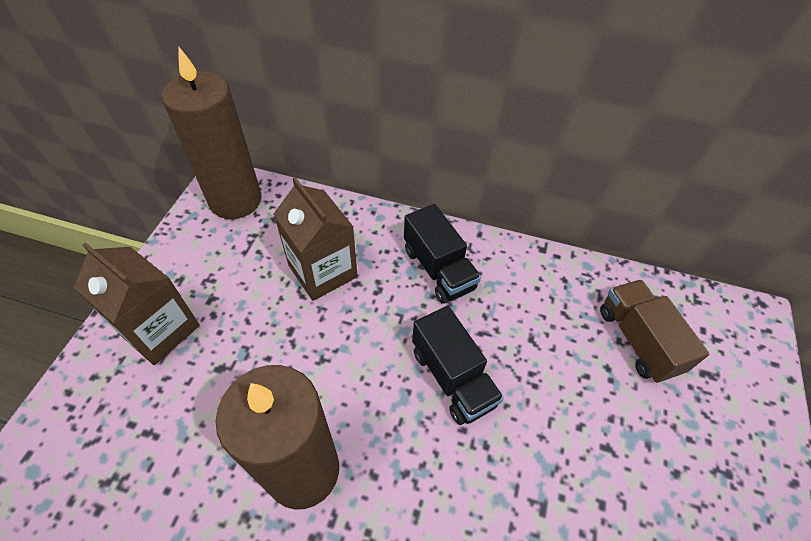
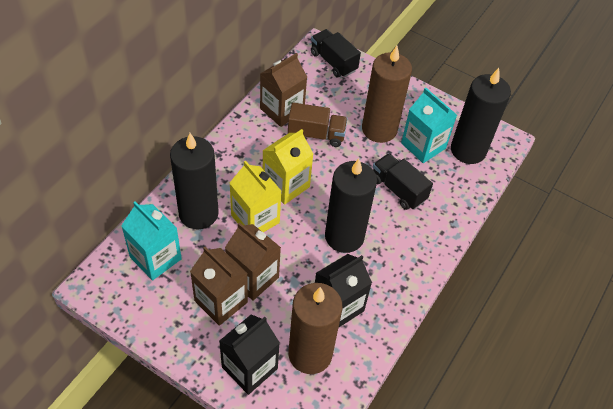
black candle: 0 -> 3
black carton: 0 -> 2
brown carton: 2 -> 3
turquoise carton: 0 -> 2
yellow carton: 0 -> 2

